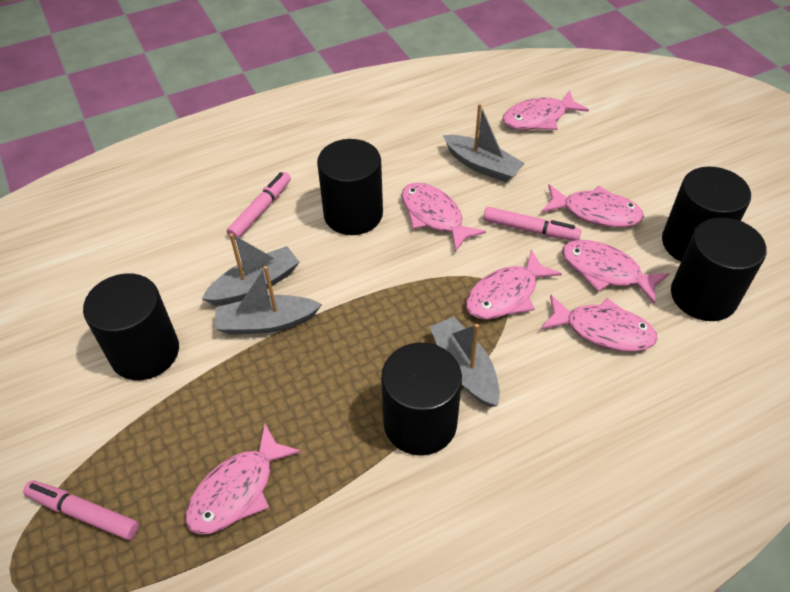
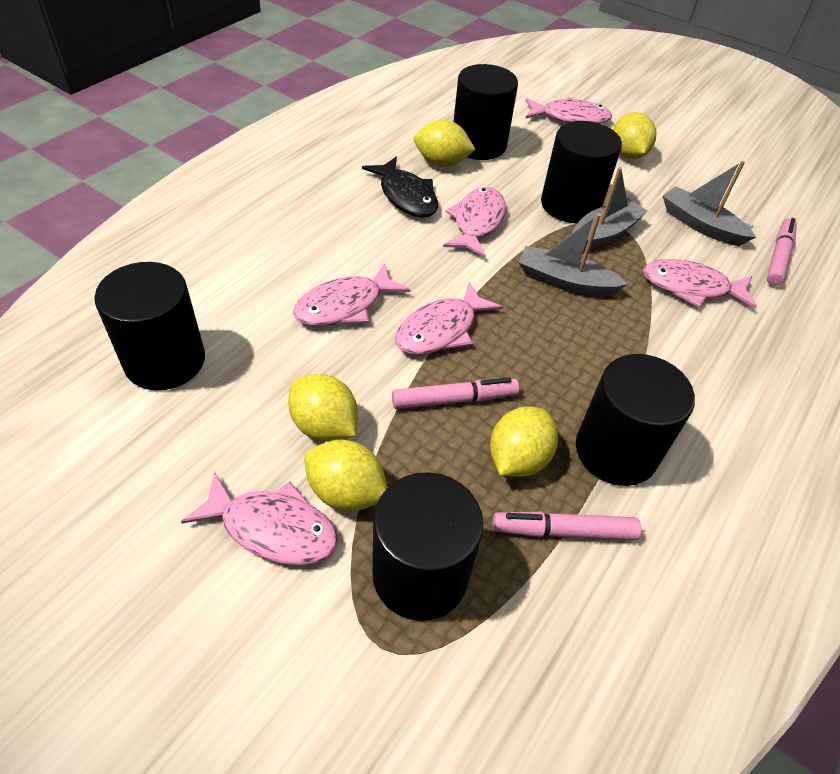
black fish: 0 -> 1
grey boat: 4 -> 3
pink fish: 7 -> 6
yellow lemon: 0 -> 5

